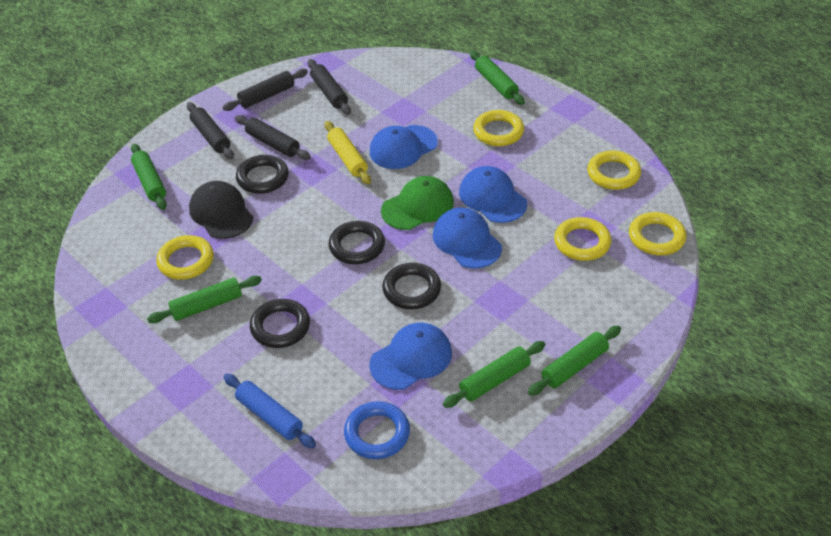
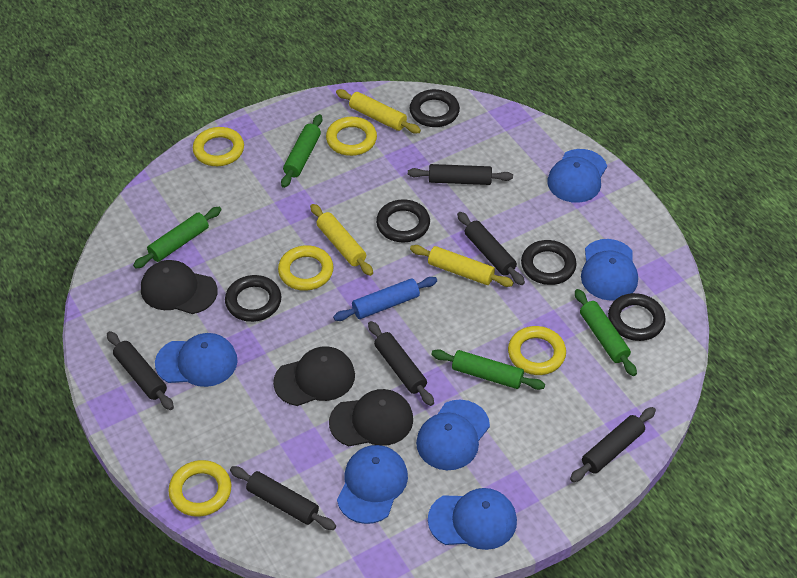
black cap: 1 -> 3
black ring: 4 -> 5
black rolling pin: 4 -> 6
blue cap: 4 -> 6
blue ring: 1 -> 0
green cap: 1 -> 0
green rolling pin: 5 -> 4
yellow rolling pin: 1 -> 3

